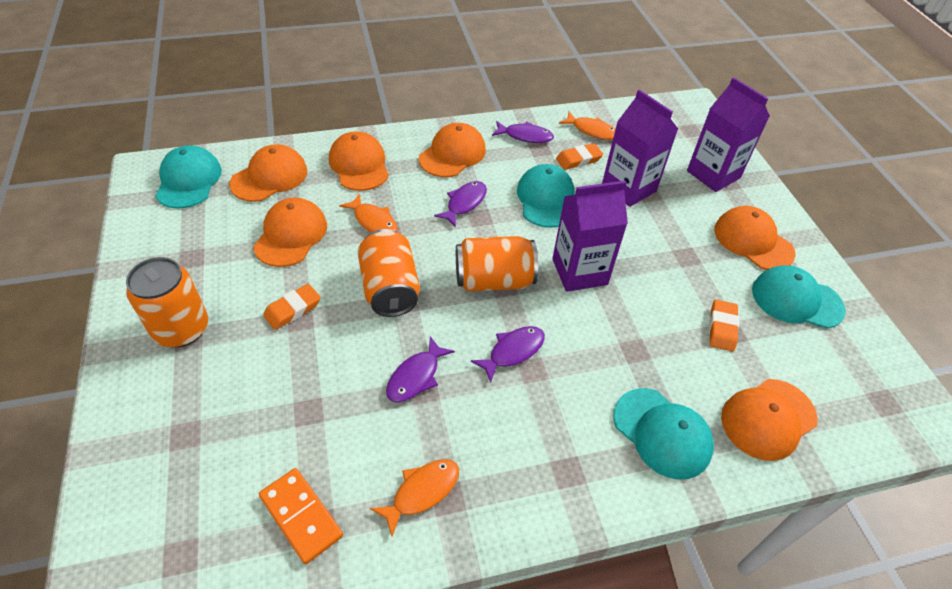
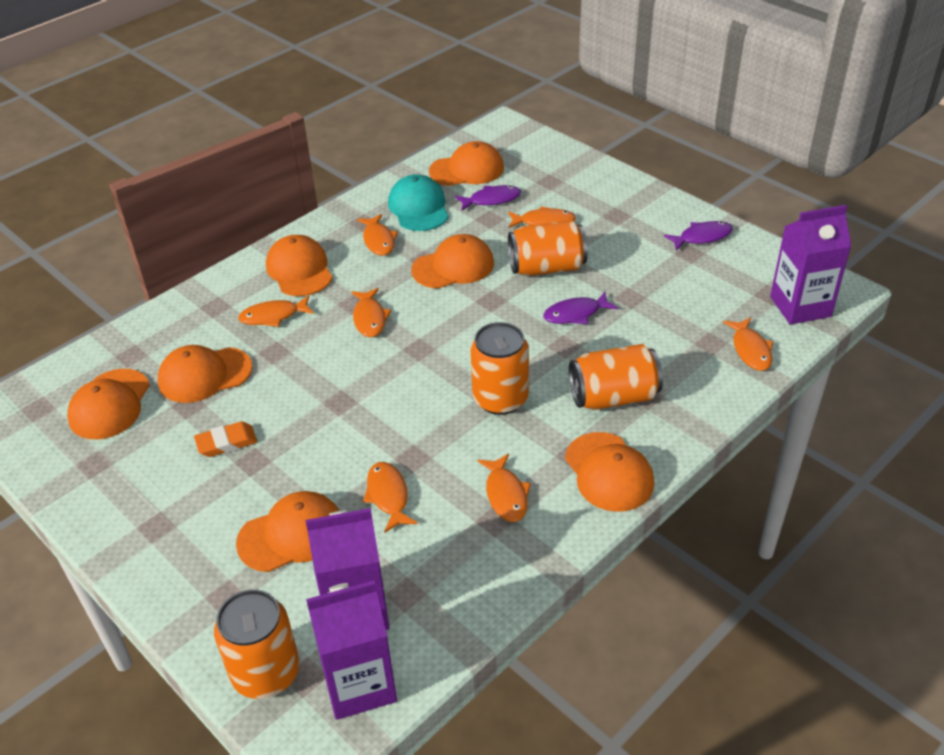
orange can: 3 -> 4
orange cap: 6 -> 7
orange domino: 1 -> 0
orange eraser: 3 -> 1
orange fish: 3 -> 7
purple fish: 4 -> 3
turquoise cap: 4 -> 1

